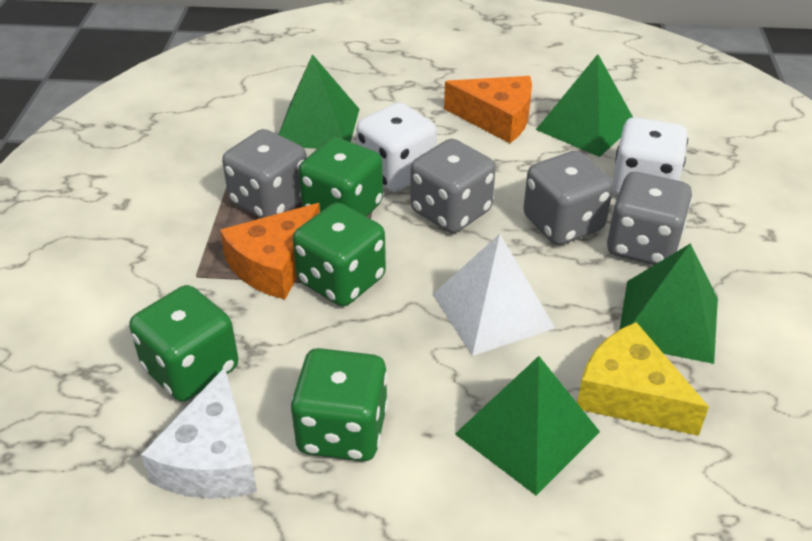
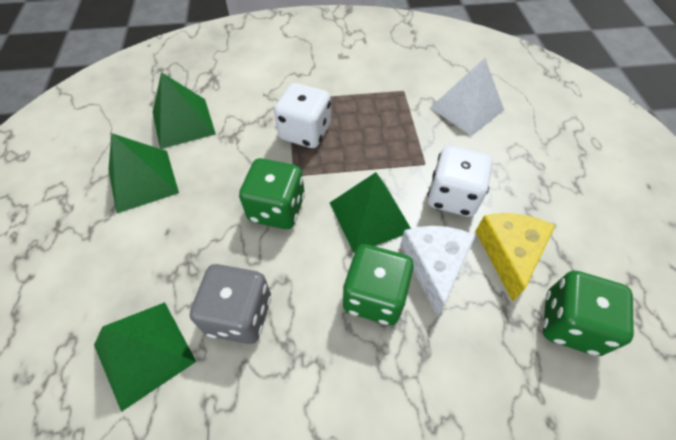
green dice: 4 -> 3
grey dice: 4 -> 1
orange cheese: 2 -> 0

